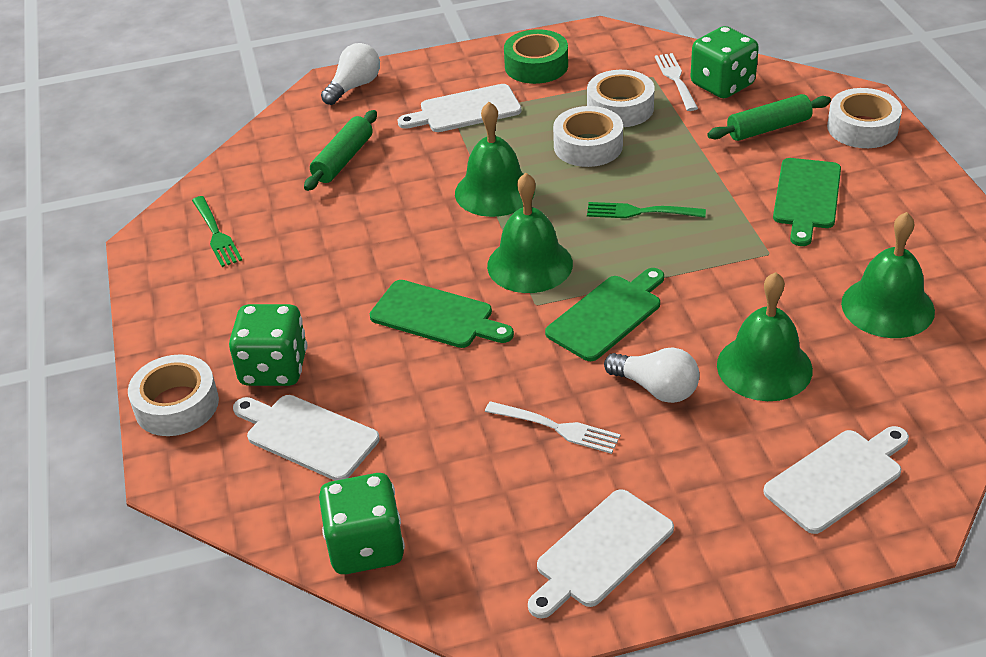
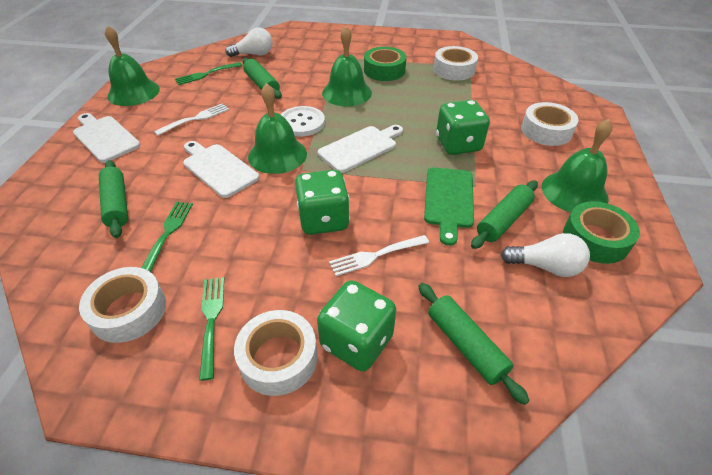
green cutting board: 3 -> 1
green fork: 2 -> 3
green rolling pin: 2 -> 4
green tape: 1 -> 2
white button: 0 -> 1
white cutting board: 4 -> 3

